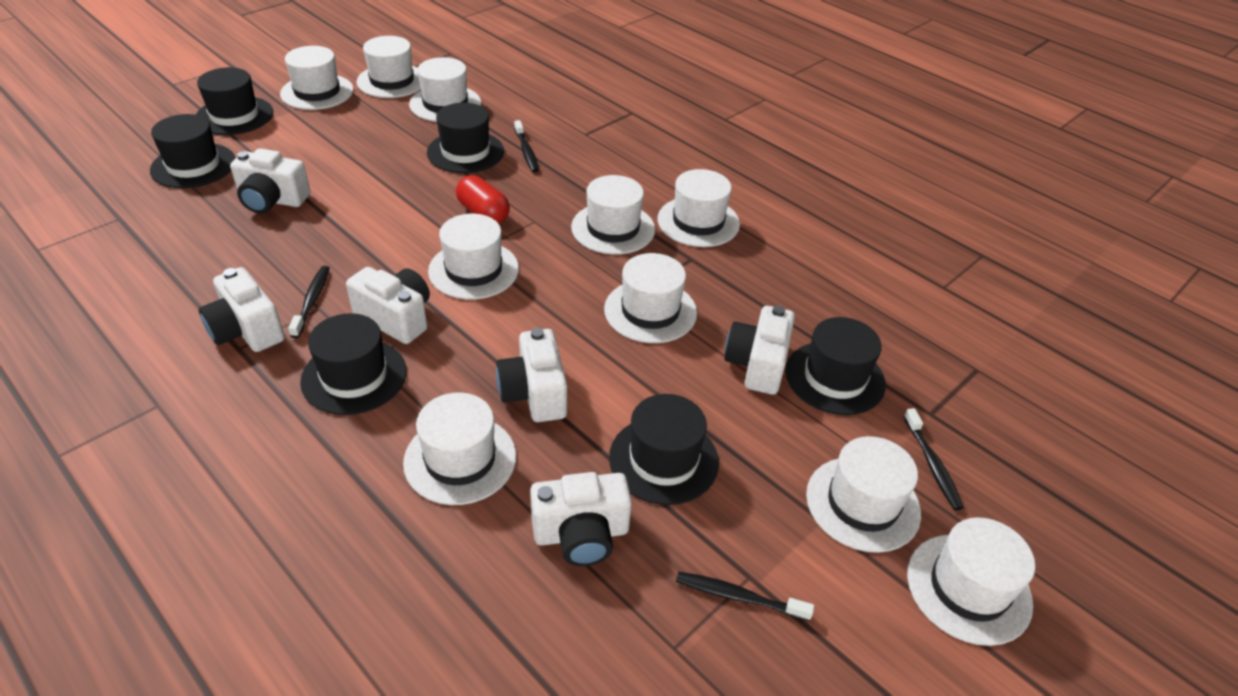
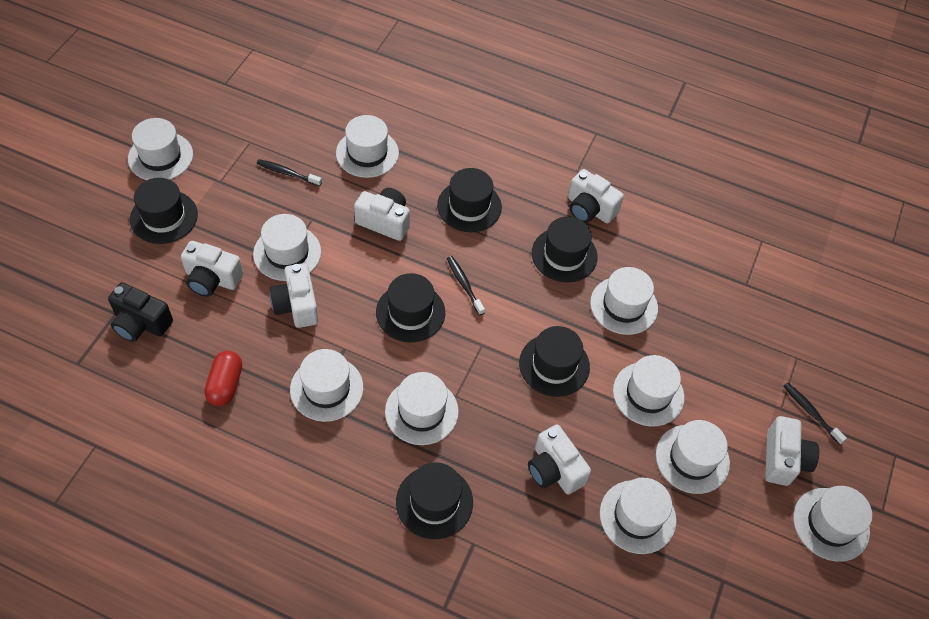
black camera: 0 -> 1
black toothbrush: 4 -> 3

